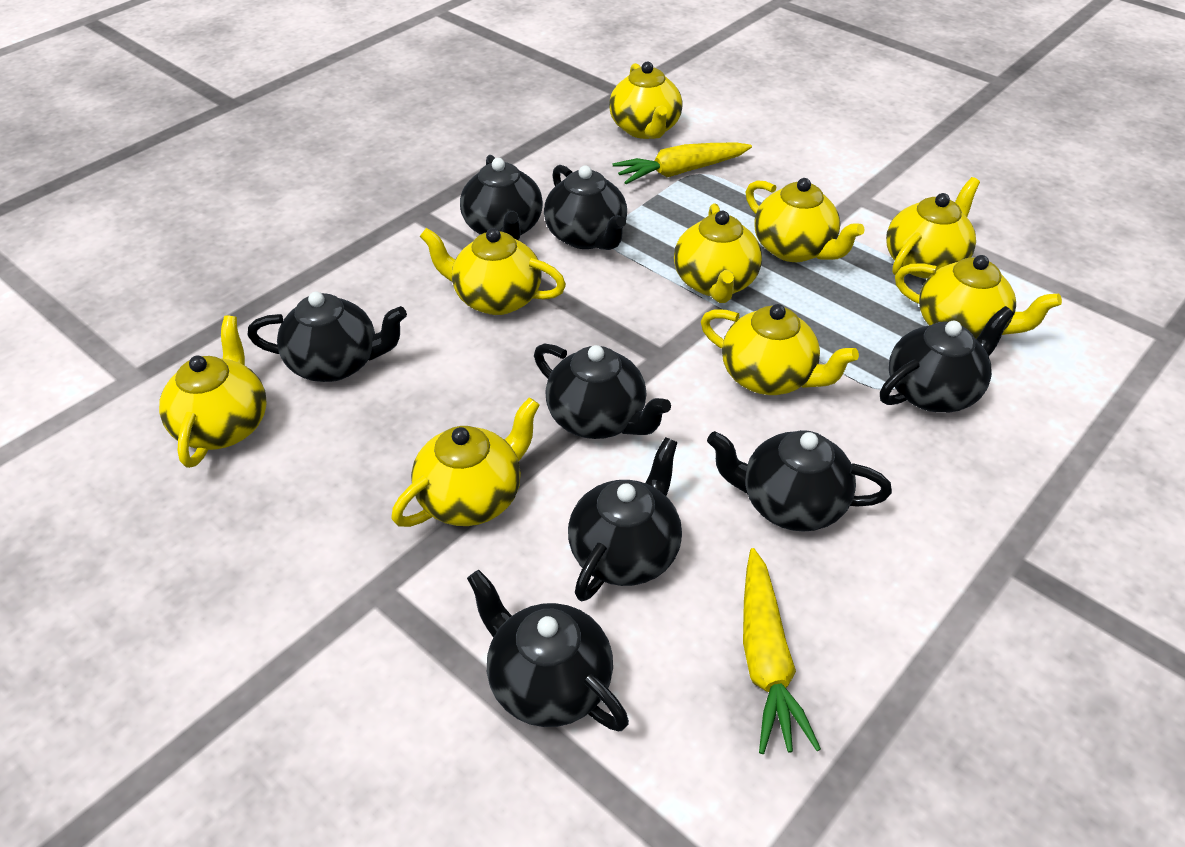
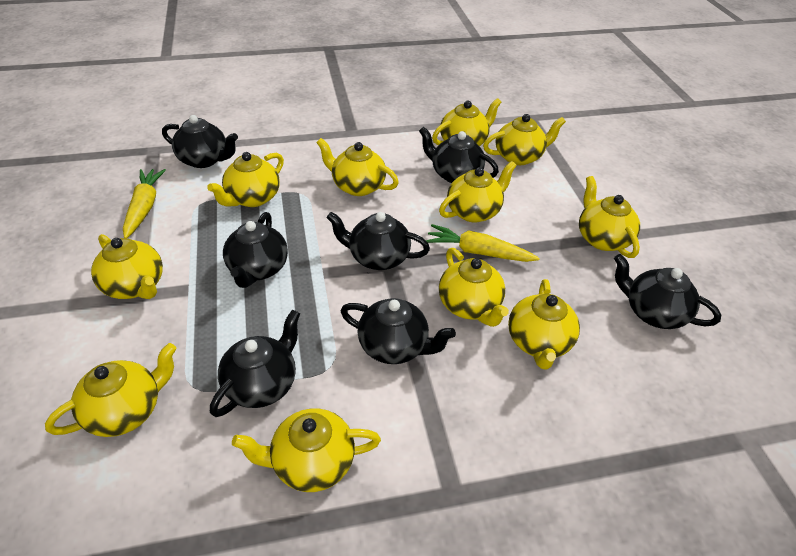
black teapot: 8 -> 7
yellow teapot: 9 -> 11

